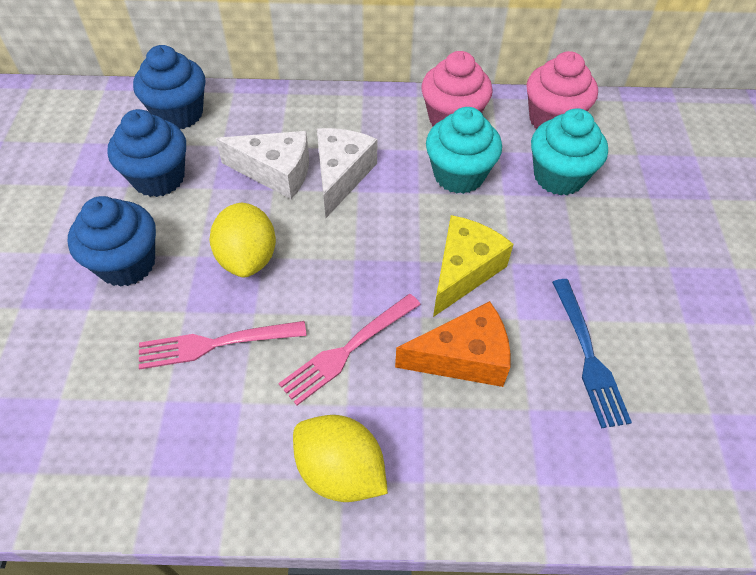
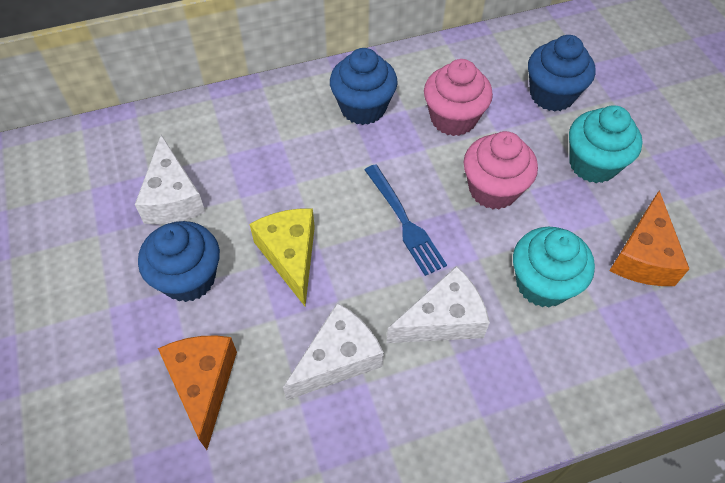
orange cheese: 1 -> 2
pink fork: 2 -> 0
white cheese: 2 -> 3
yellow lemon: 2 -> 0

